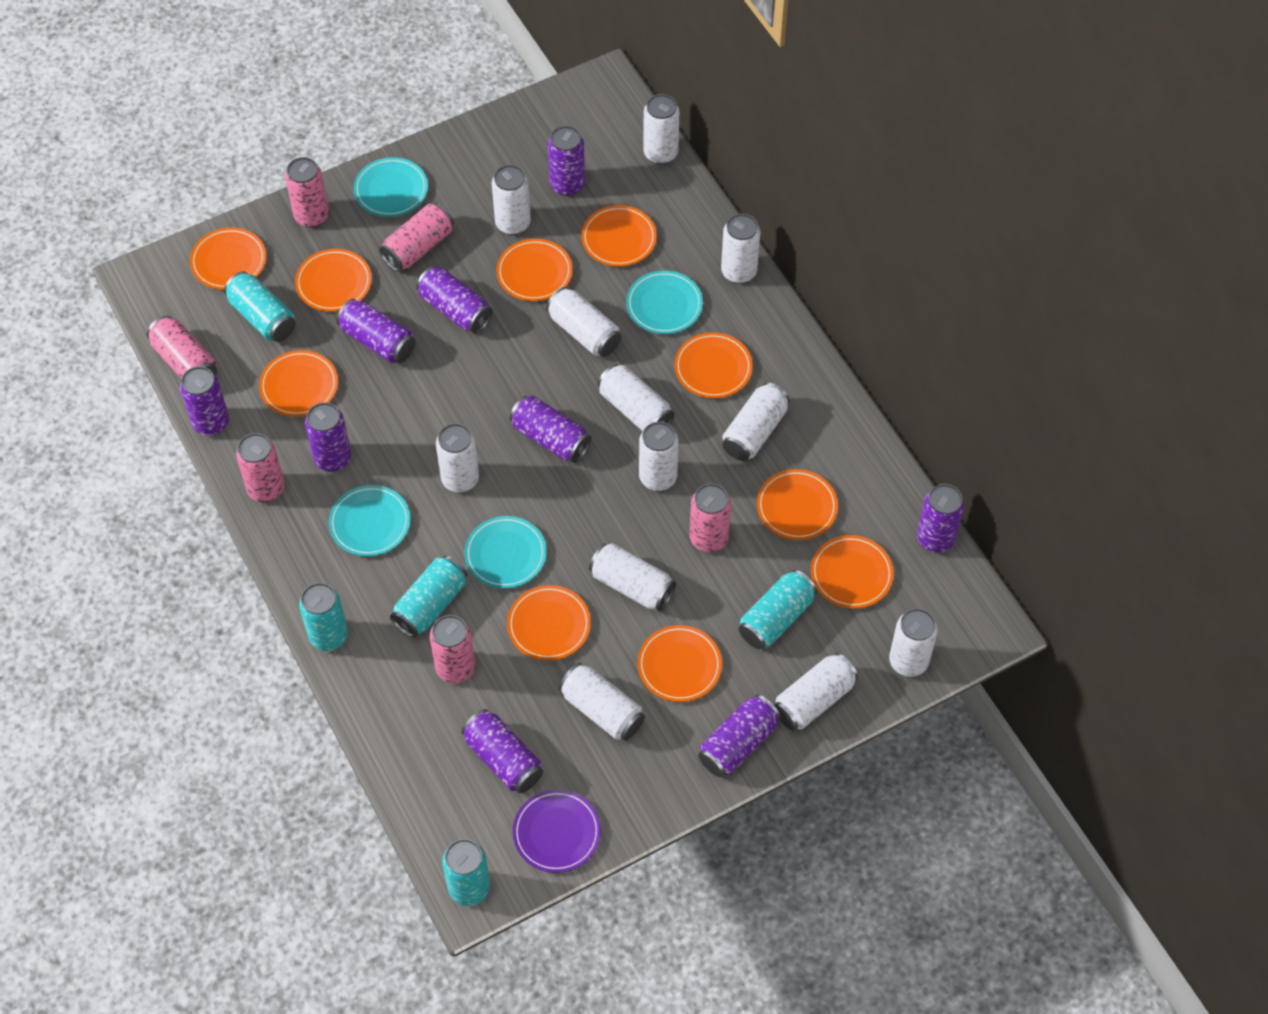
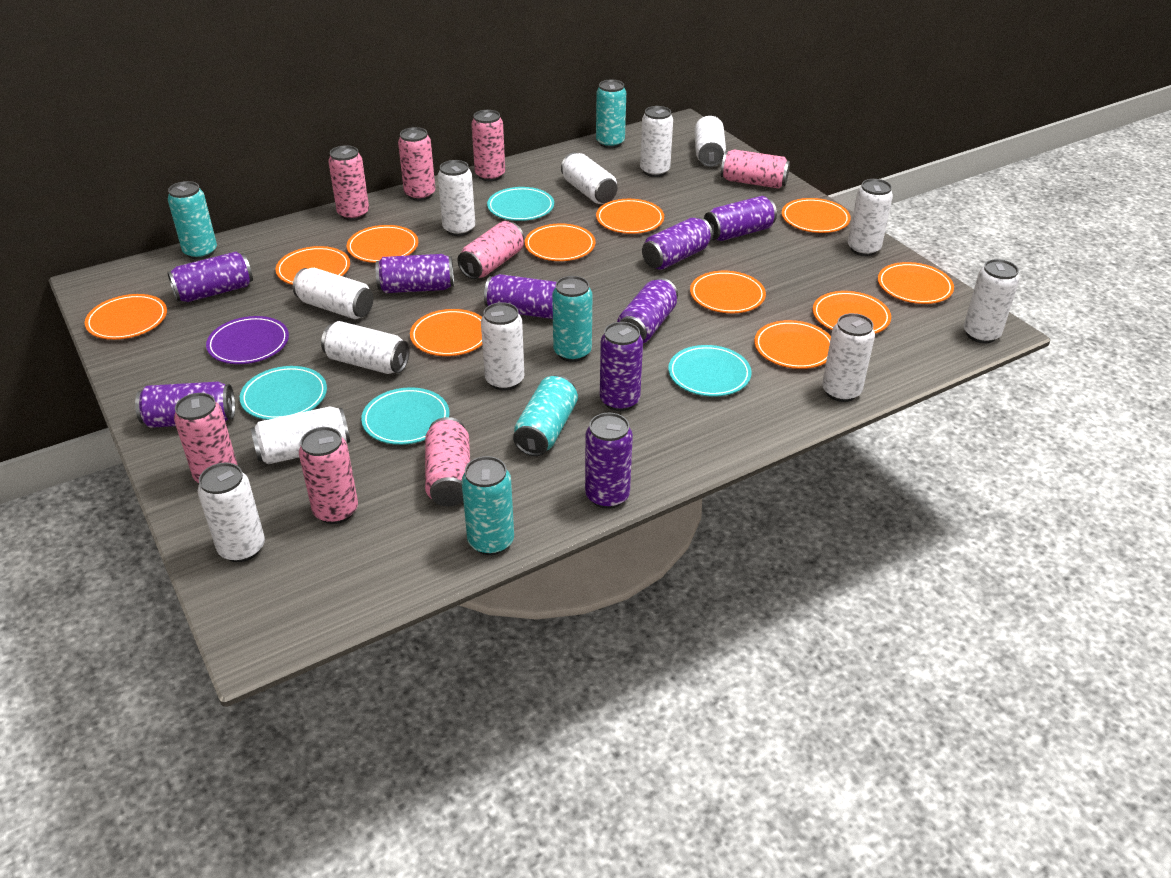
orange plate: 10 -> 11
pink can: 6 -> 8

